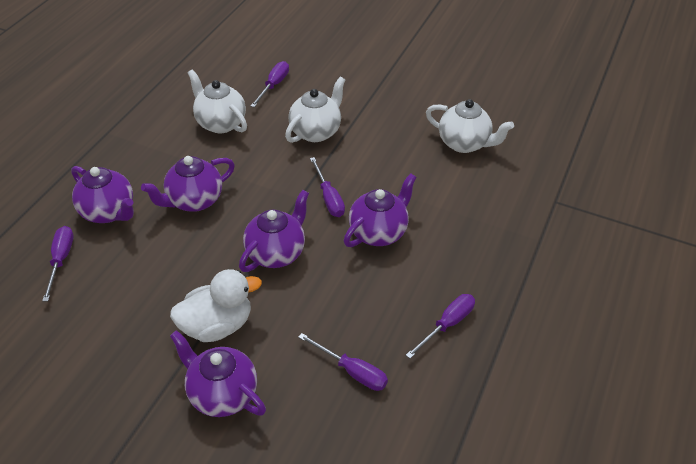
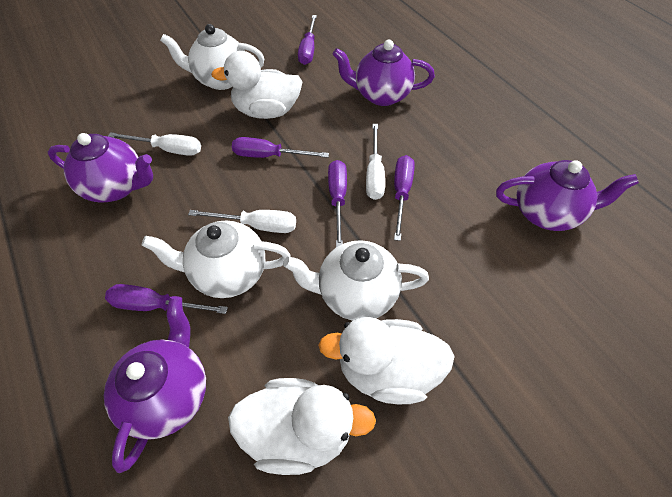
purple teapot: 5 -> 4
white duck: 1 -> 3
white screwdriver: 0 -> 3

